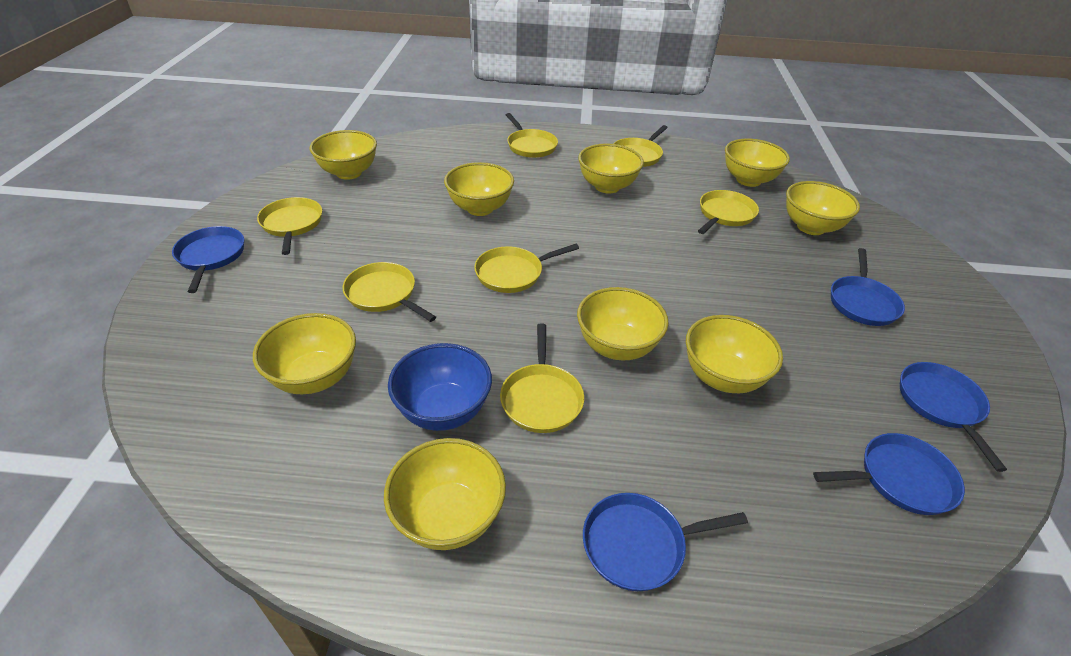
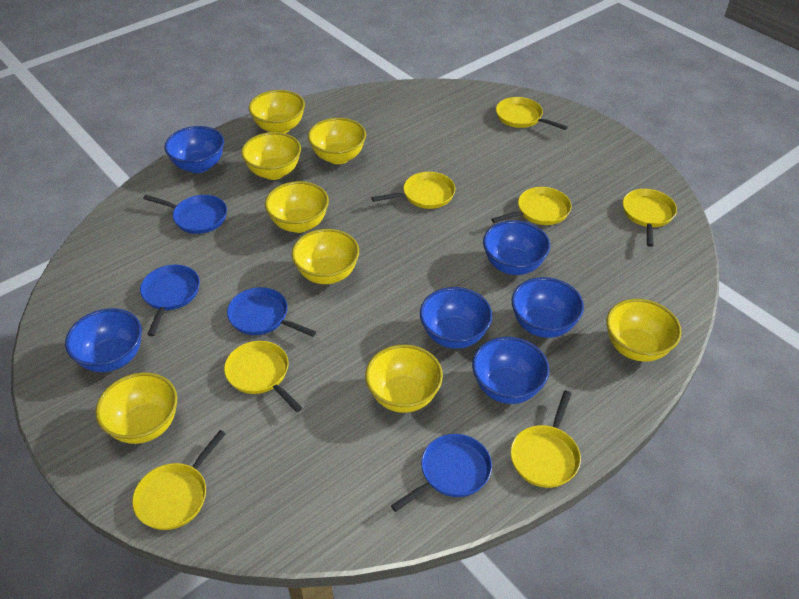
blue bowl: 1 -> 6
blue pan: 5 -> 4
yellow bowl: 9 -> 8

